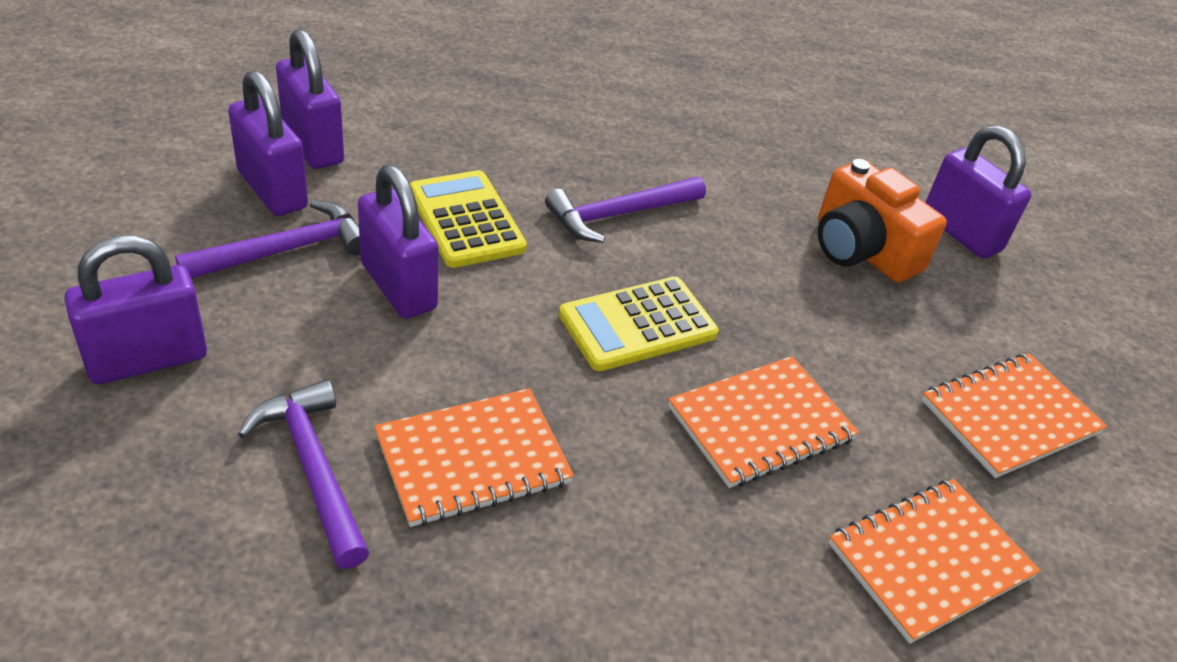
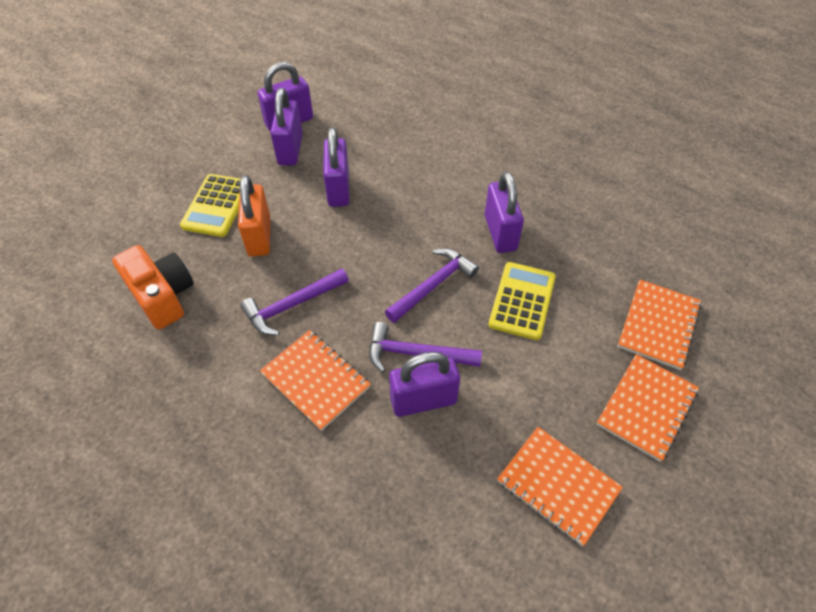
orange padlock: 0 -> 1

